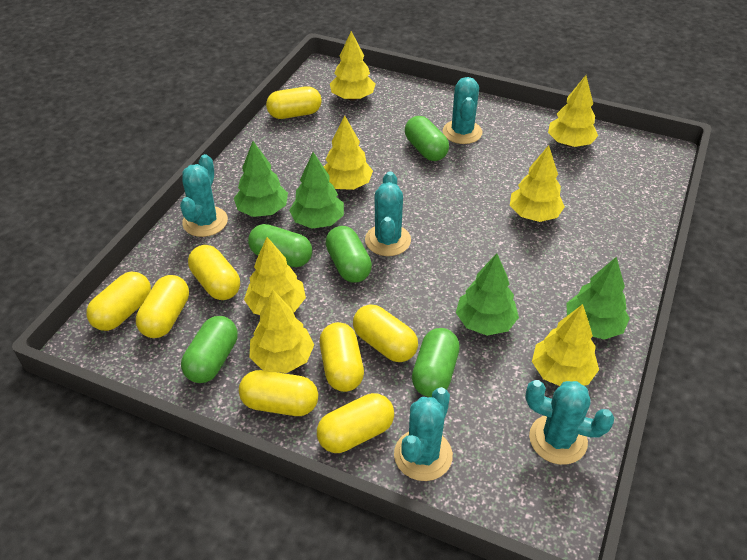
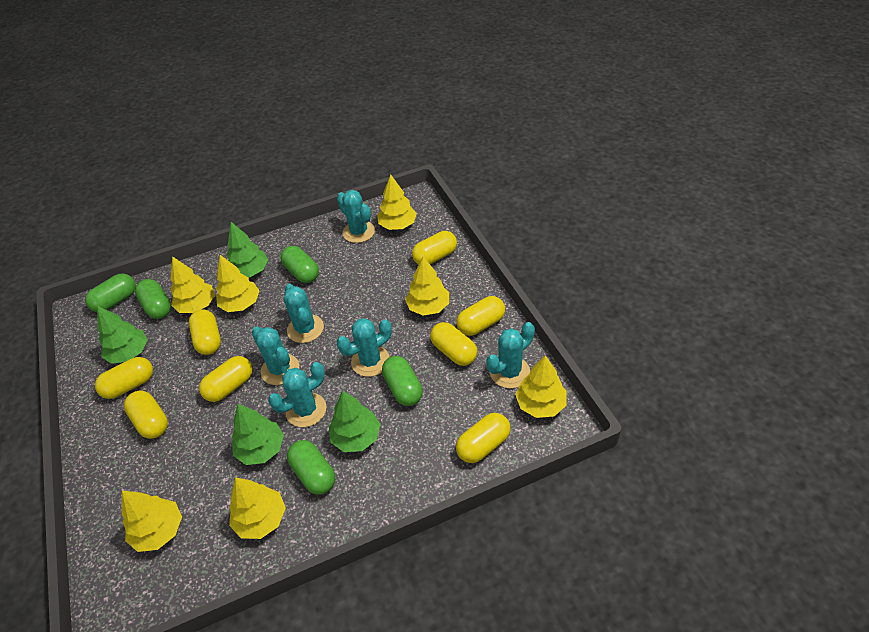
turquoise cactus: 5 -> 6

